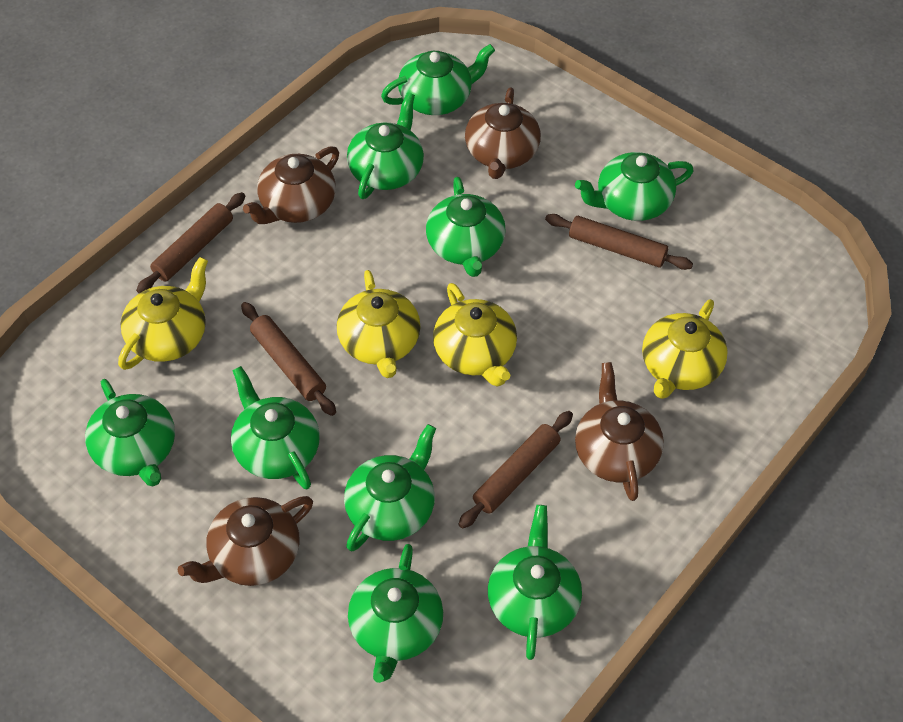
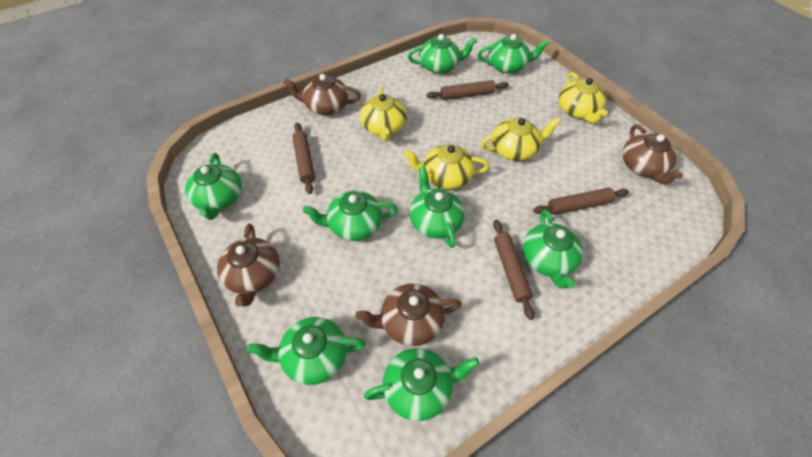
green teapot: 9 -> 8

